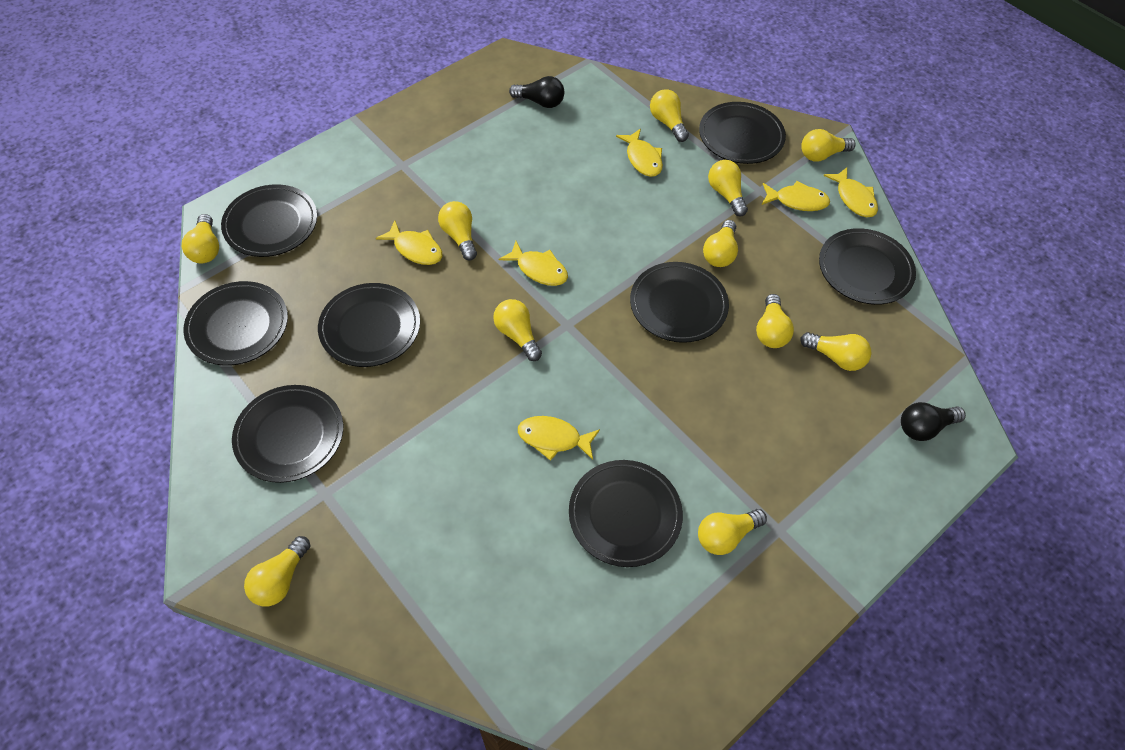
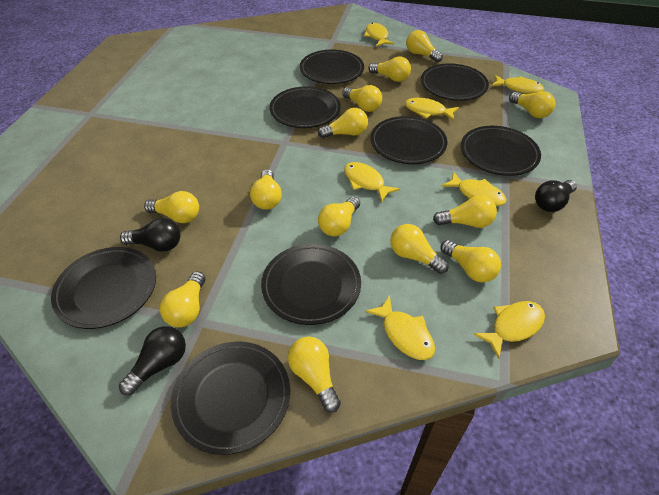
black light bulb: 2 -> 3
yellow fish: 6 -> 7
yellow light bulb: 11 -> 13

